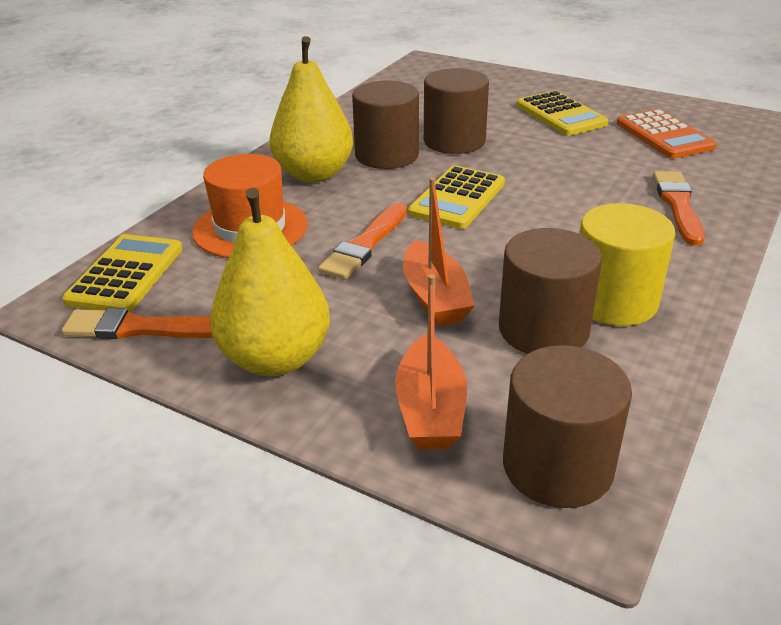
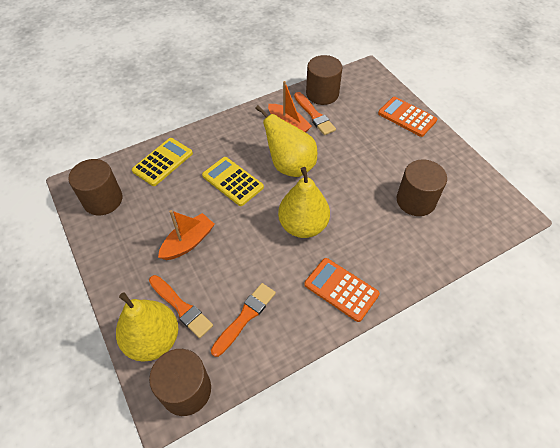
orange calculator: 1 -> 2
orange hat: 1 -> 0
yellow calculator: 3 -> 2
yellow cylinder: 1 -> 0
yellow pear: 2 -> 3

